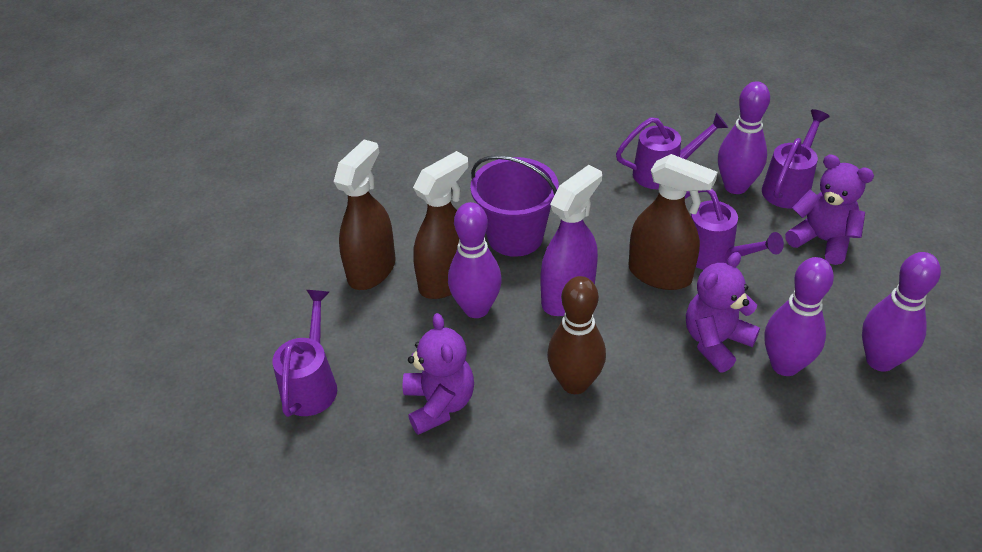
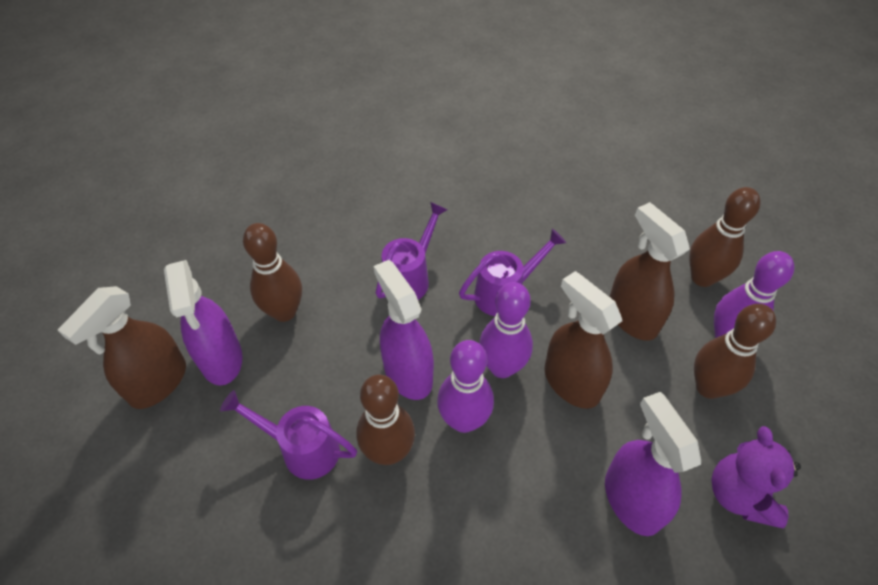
brown bowling pin: 1 -> 4
purple bowling pin: 4 -> 3
purple bucket: 1 -> 0
purple spray bottle: 1 -> 3
purple teddy bear: 3 -> 1
purple watering can: 4 -> 3

